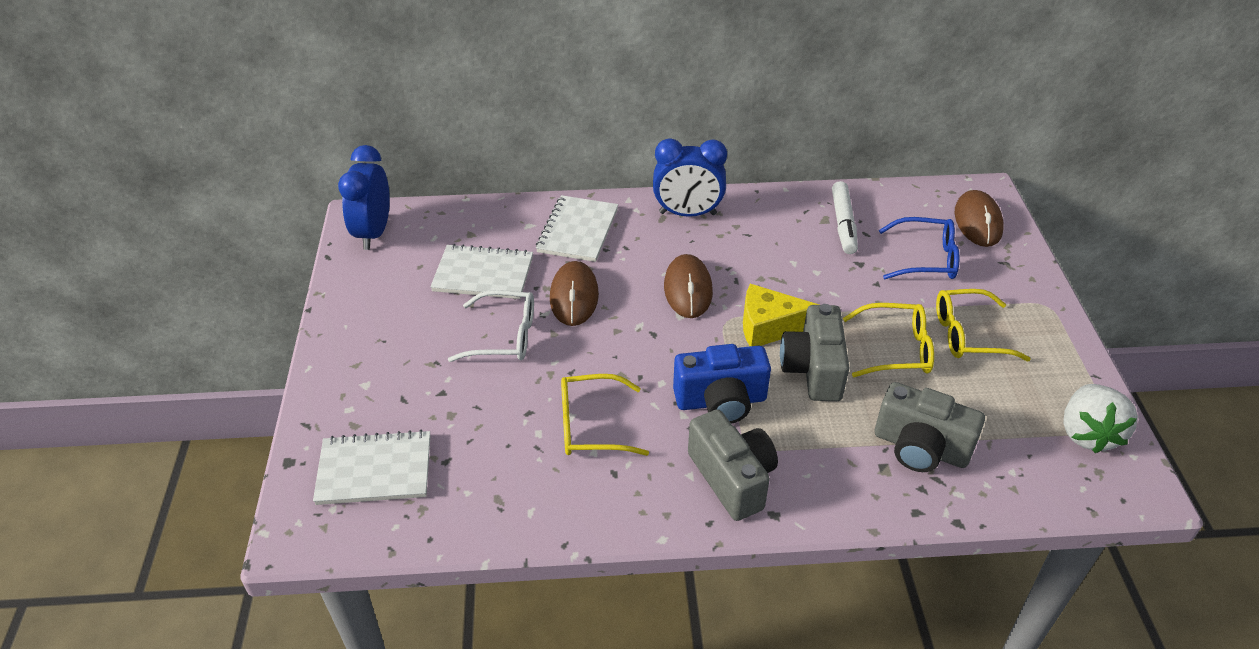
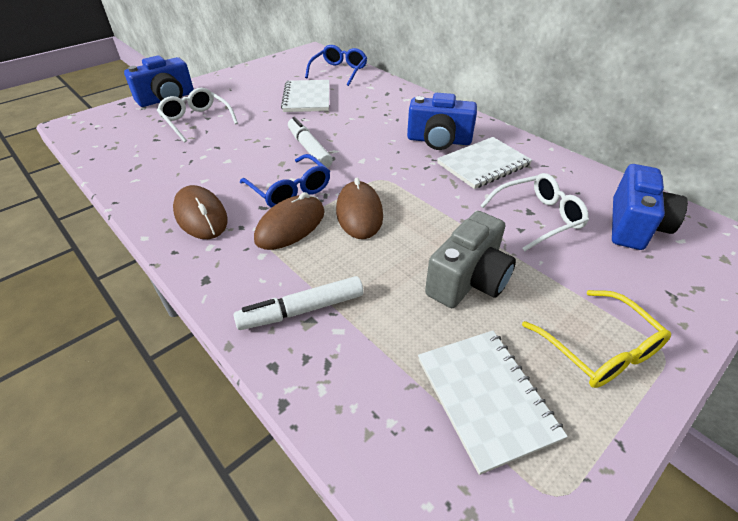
blue camera: 1 -> 3
blue clock: 2 -> 0
blue glasses: 1 -> 2
grey camera: 3 -> 1
white glasses: 1 -> 2
white marker: 1 -> 2
white strawberry: 1 -> 0
yellow cheese: 1 -> 0
yellow glasses: 3 -> 1

